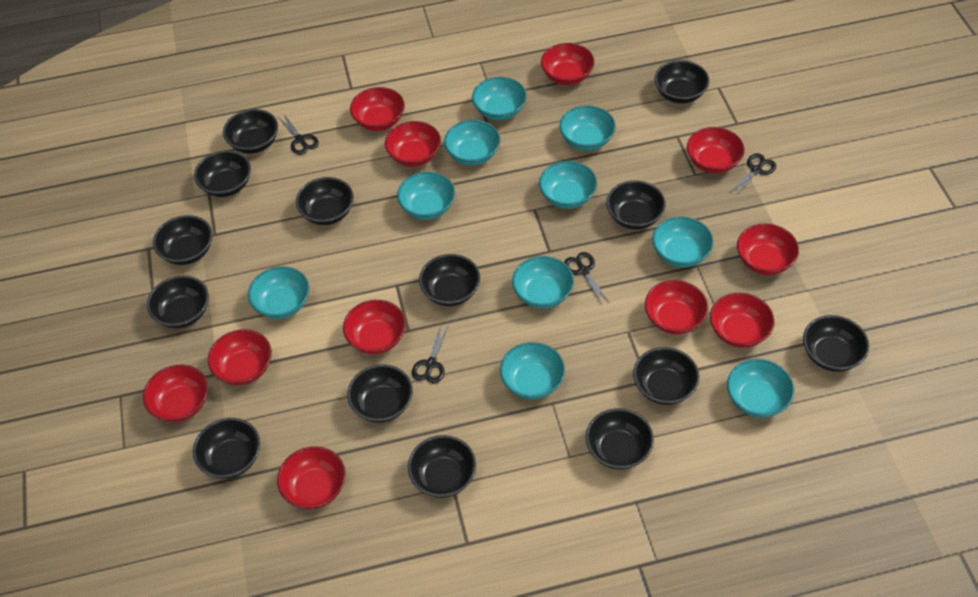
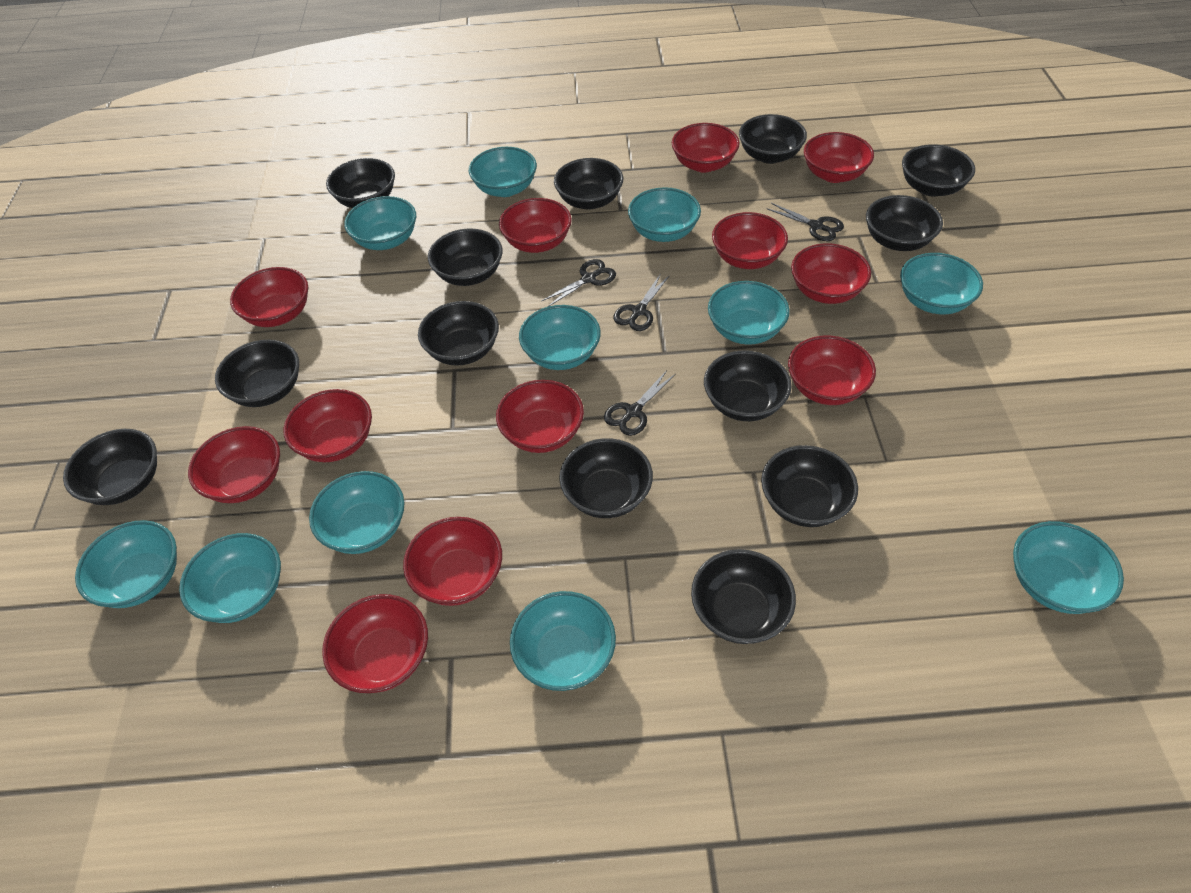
black bowl: 14 -> 13
red bowl: 11 -> 12
turquoise bowl: 10 -> 11

